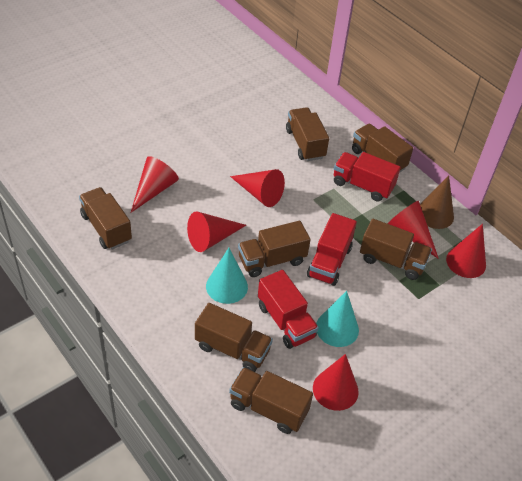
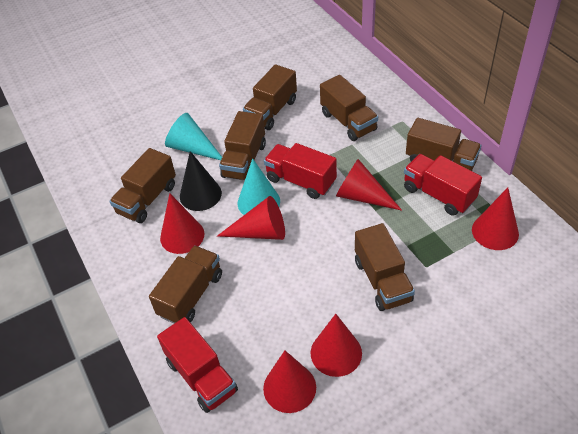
black cone: 0 -> 1
brown cone: 1 -> 0

